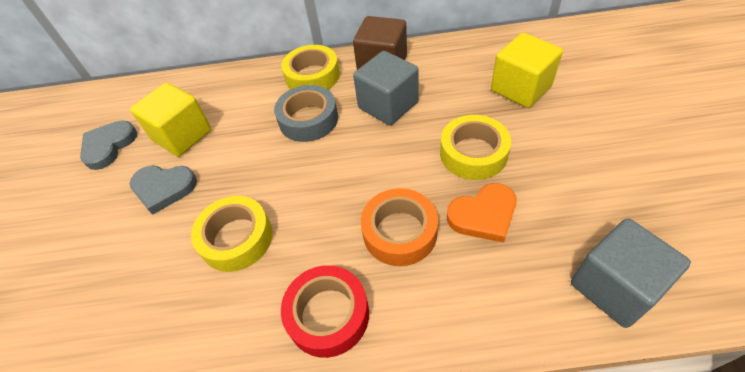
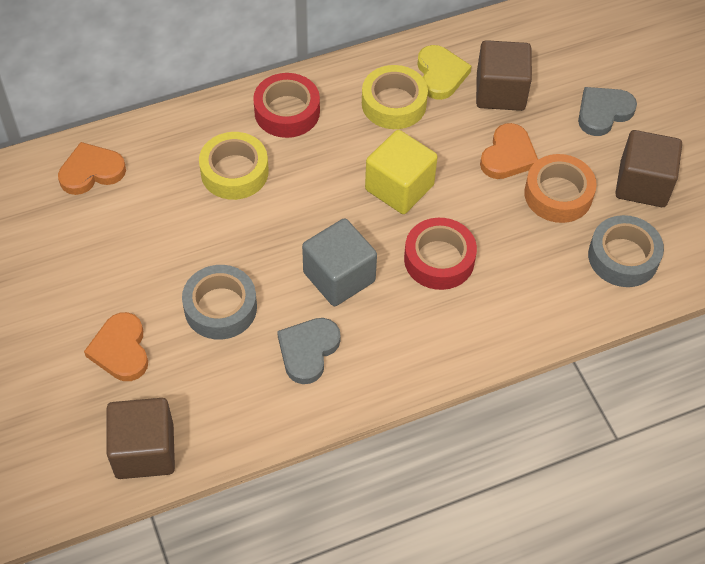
brown cube: 1 -> 3
grey cube: 2 -> 1
grey tape: 1 -> 2
orange heart: 1 -> 3
red tape: 1 -> 2
yellow cube: 2 -> 1
yellow heart: 0 -> 1
yellow tape: 3 -> 2

